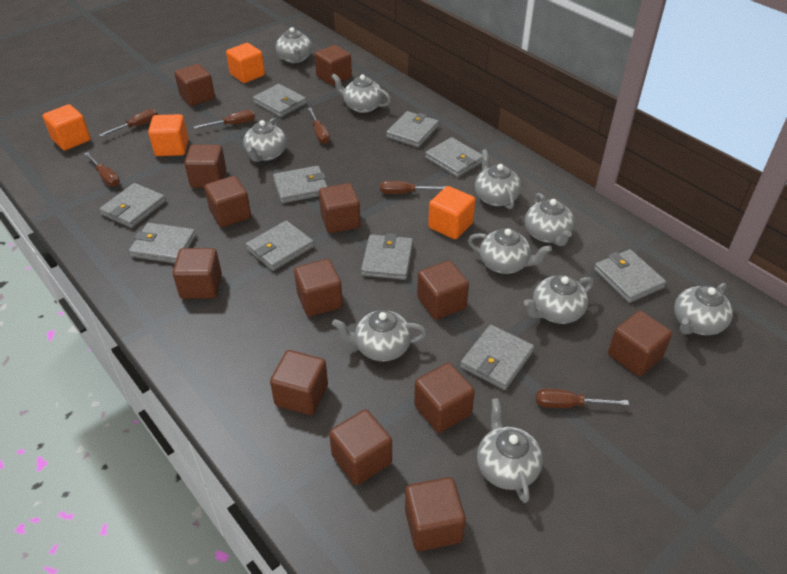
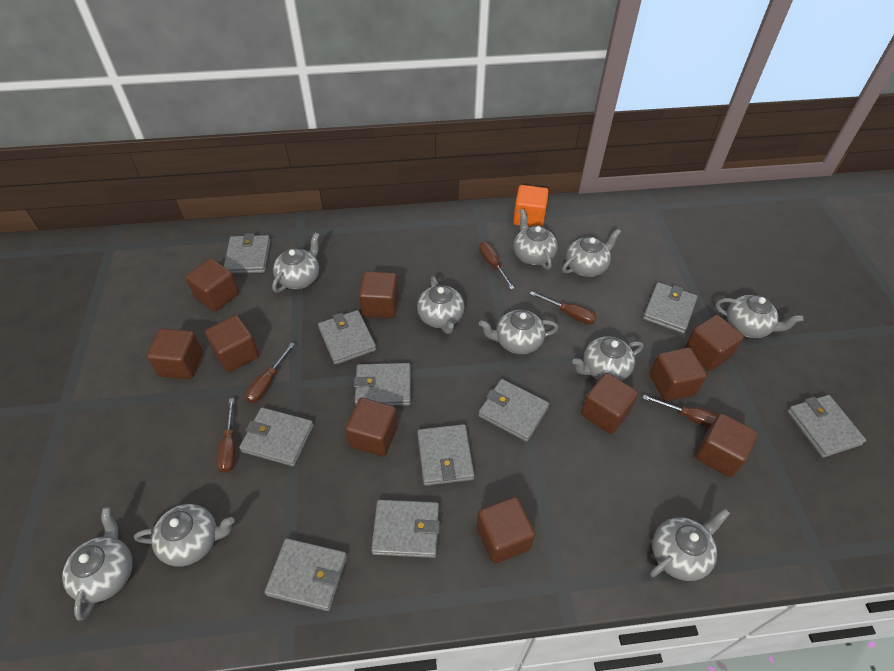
brown cube: 13 -> 10
brown screwdriver: 6 -> 5
orange cube: 4 -> 1

